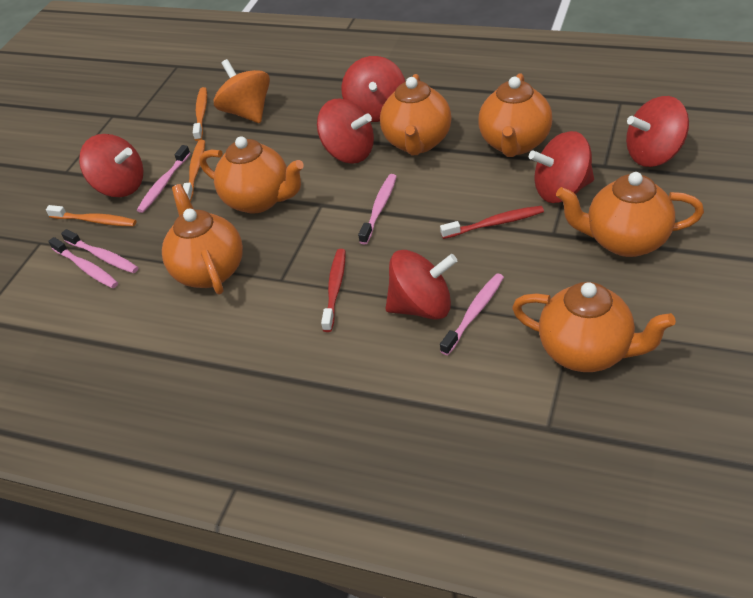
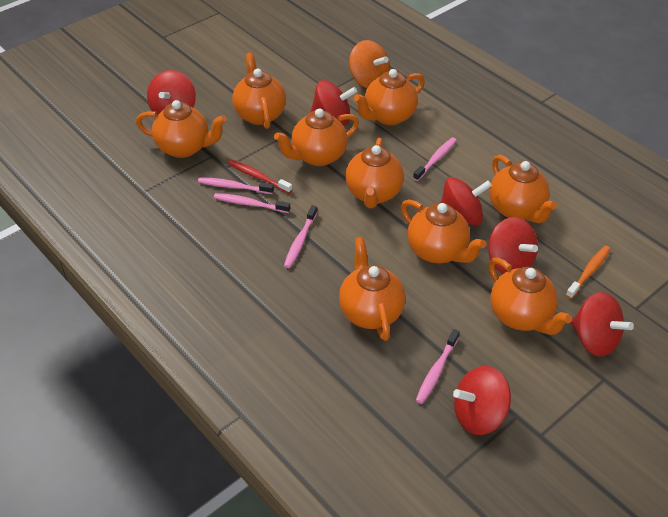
orange teapot: 6 -> 9
orange toothbrush: 3 -> 1
red toothbrush: 2 -> 1

